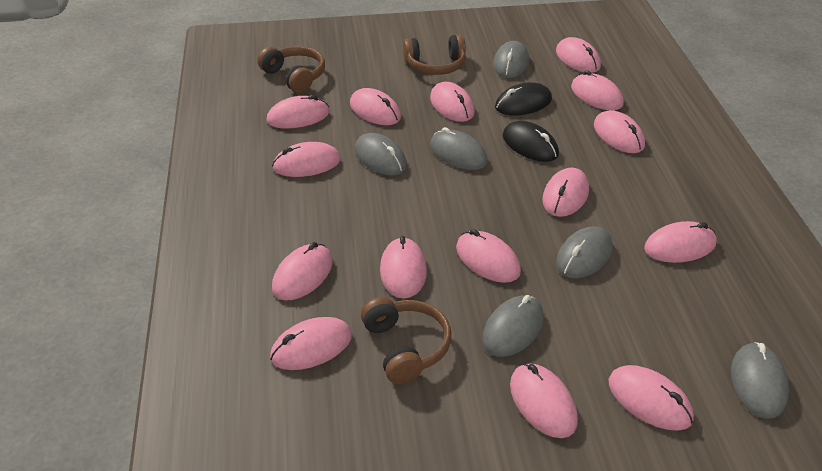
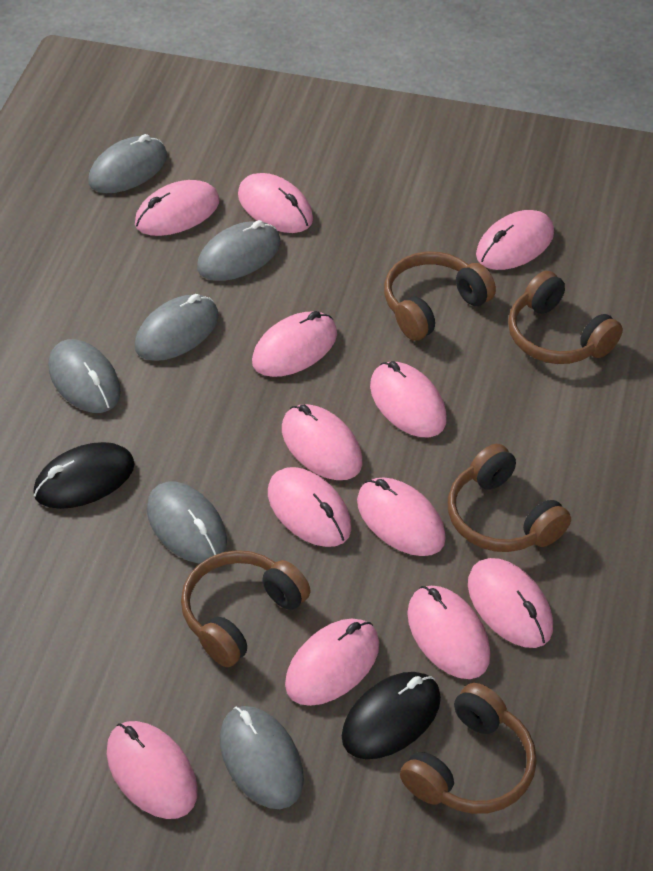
brown headphones: 3 -> 5
pink mouse: 15 -> 12

